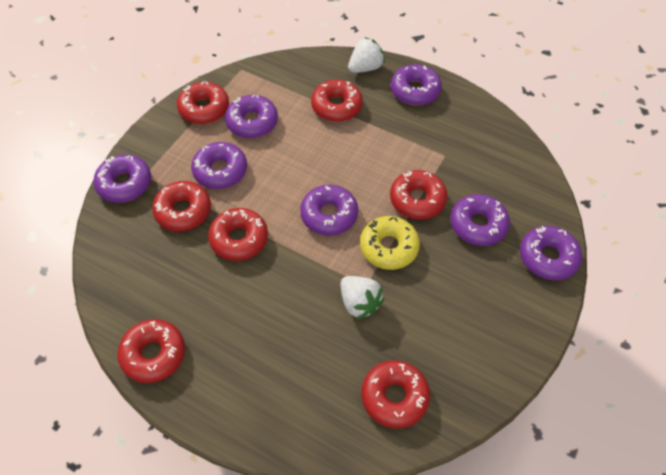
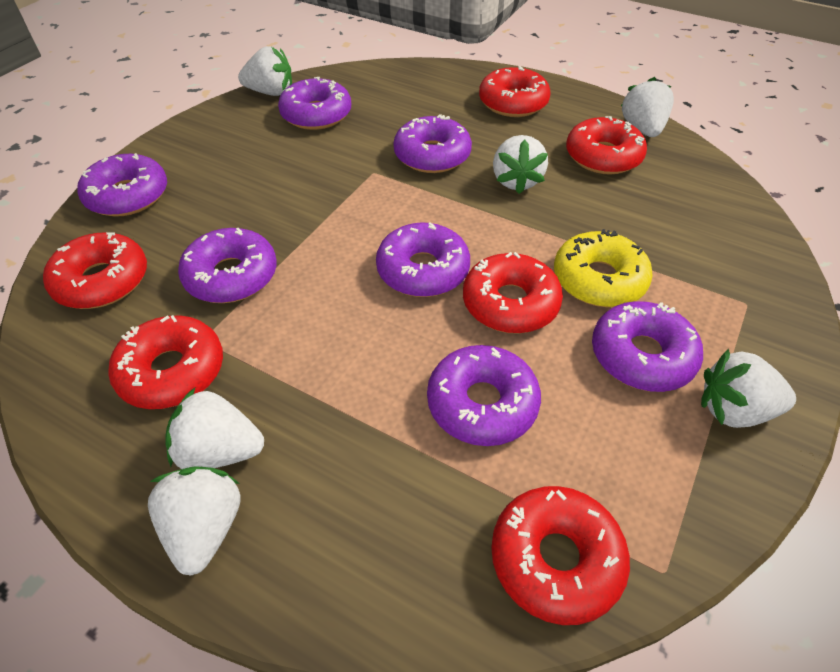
red donut: 7 -> 6
white strawberry: 2 -> 6

